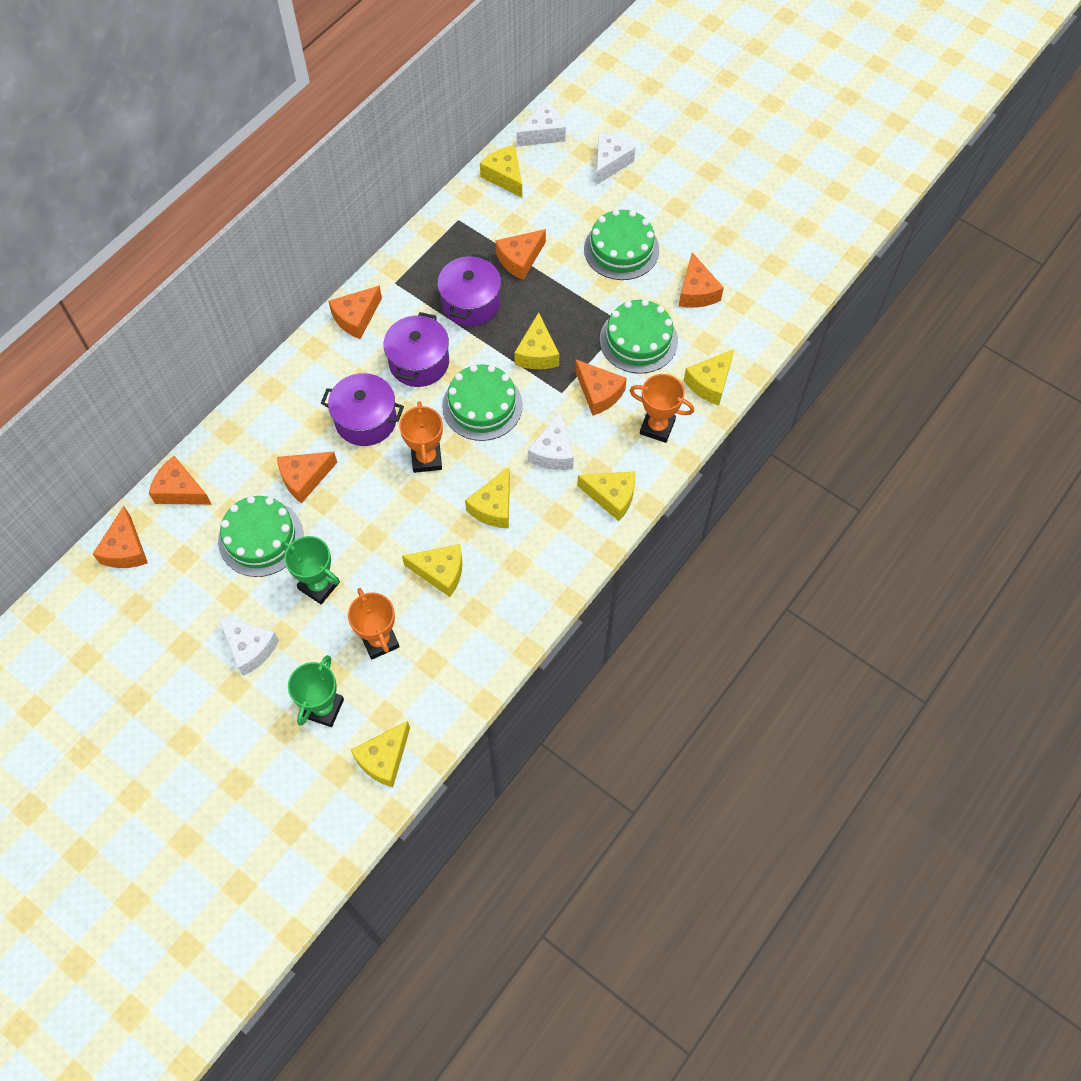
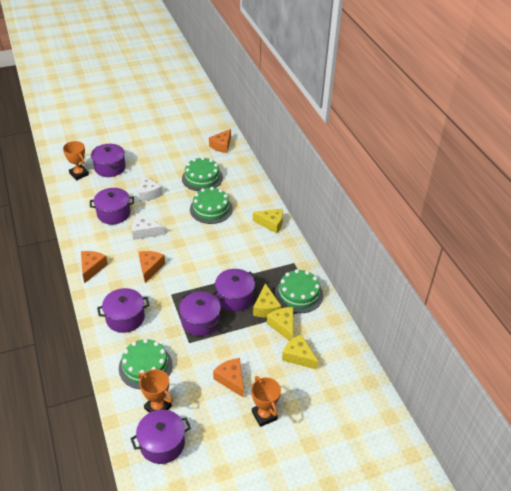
green trophy: 2 -> 0
orange cheese: 7 -> 4
purple pot: 3 -> 6
white cheese: 4 -> 2
yellow cheese: 7 -> 4

